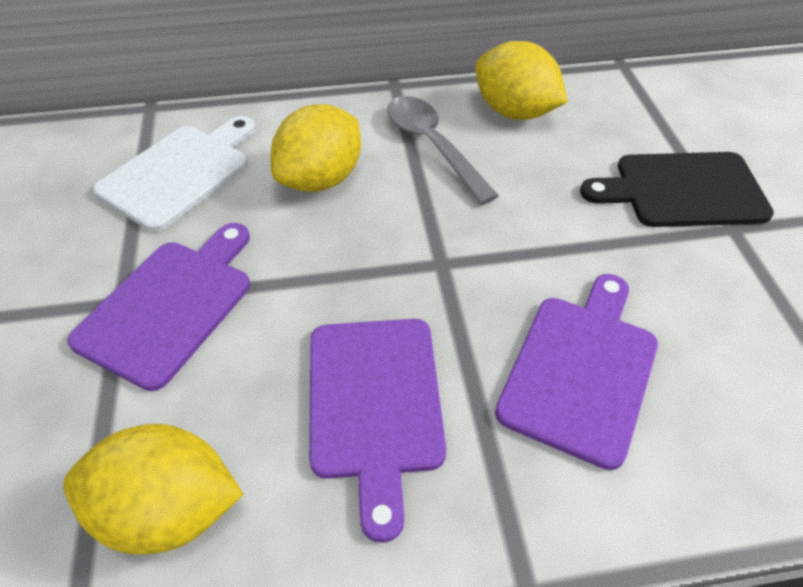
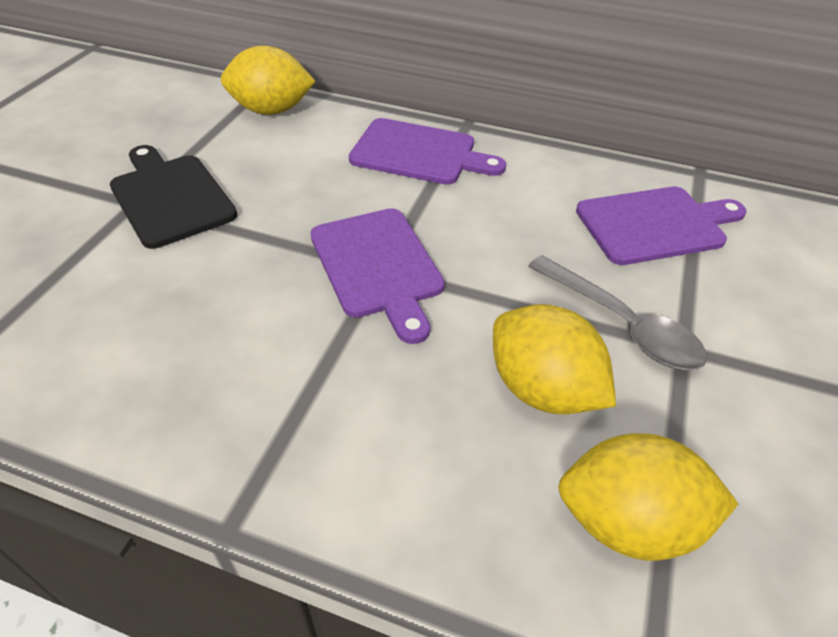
white cutting board: 1 -> 0

